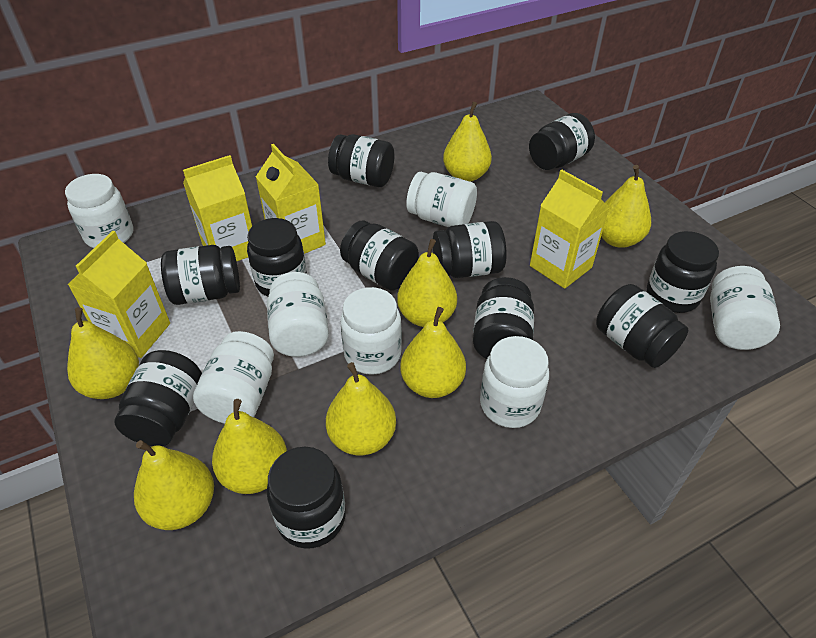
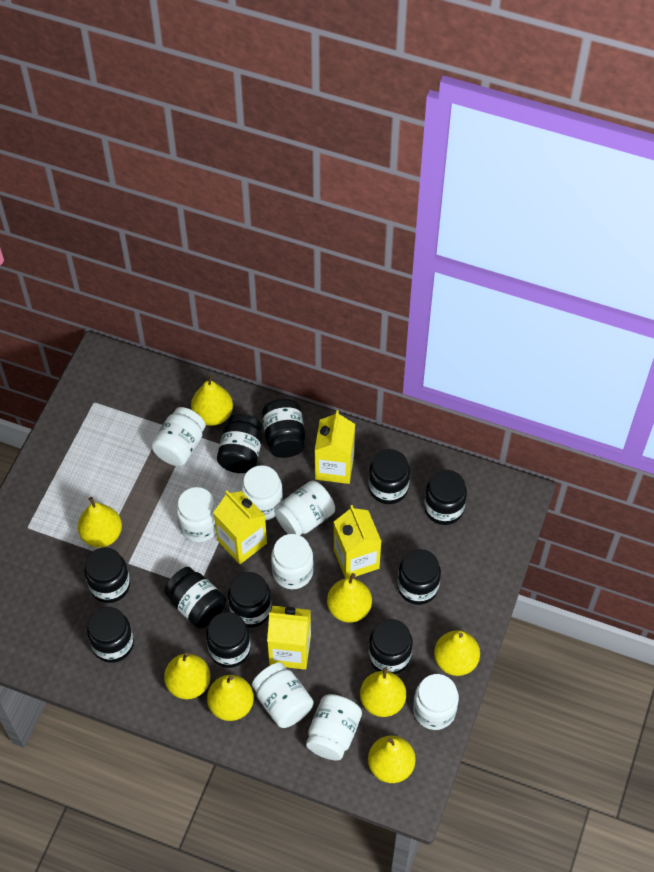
white jar: 7 -> 8

